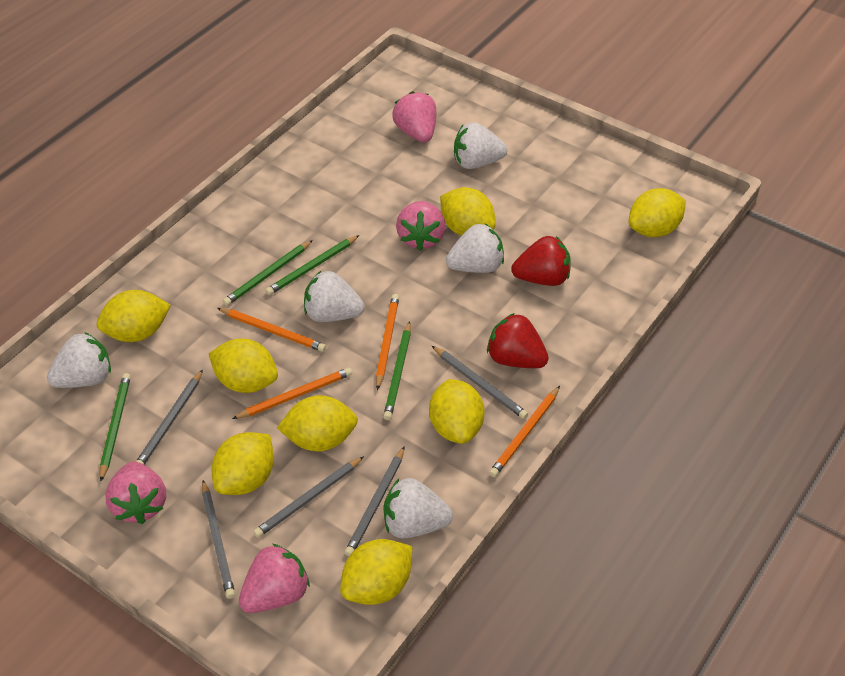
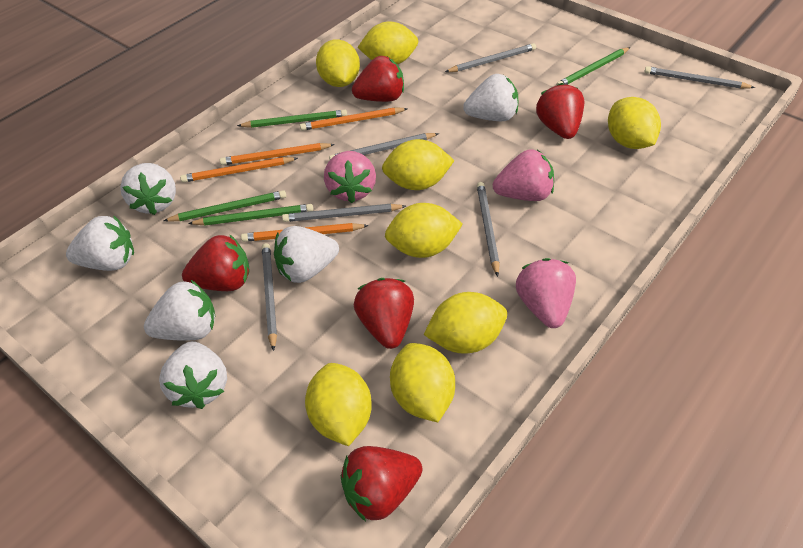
grey pencil: 5 -> 6
pink strawberry: 4 -> 3
red strawberry: 2 -> 5
white strawberry: 5 -> 6

